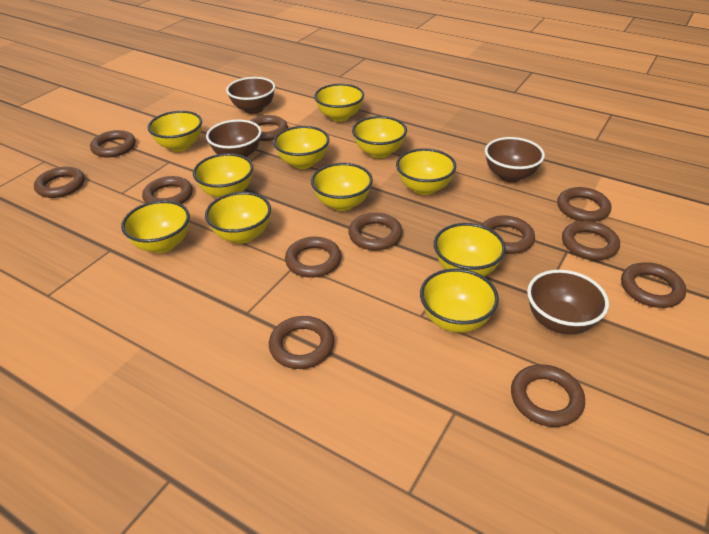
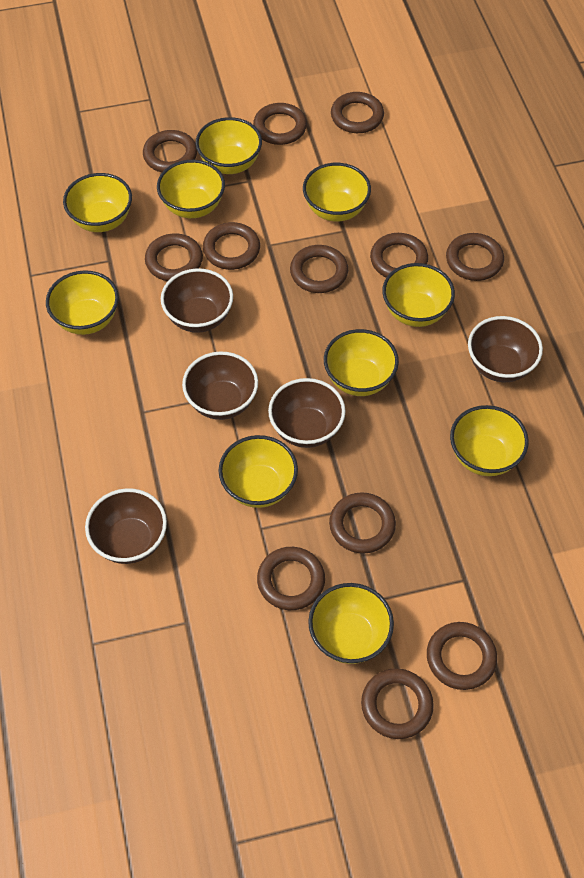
brown bowl: 4 -> 5
yellow bowl: 11 -> 10

